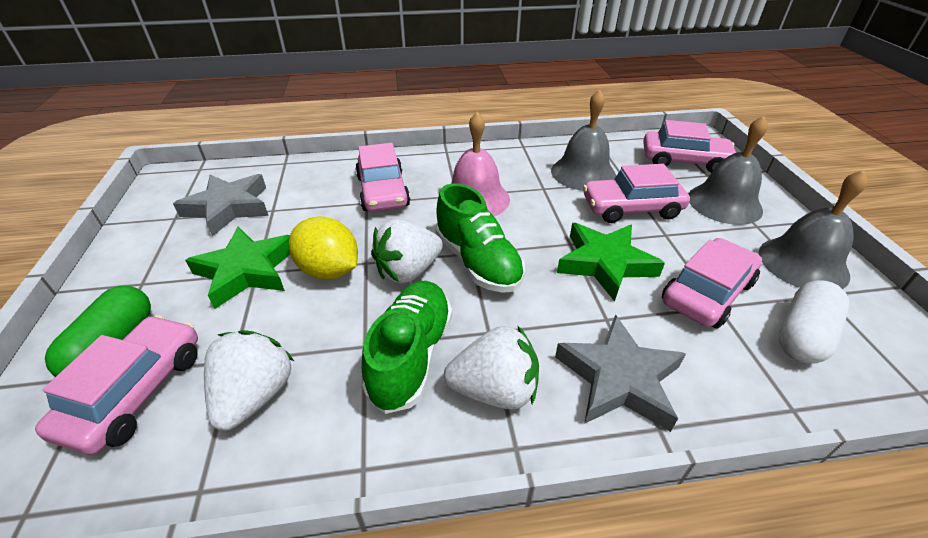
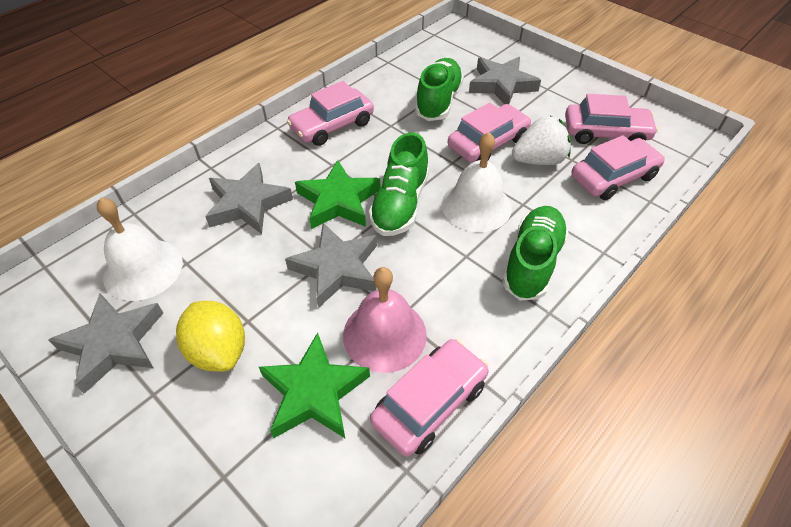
green capsule: 1 -> 0
green shoe: 2 -> 3
grey bell: 3 -> 0
grey star: 2 -> 4
white bell: 0 -> 2
white capsule: 1 -> 0
white strawberry: 3 -> 1

